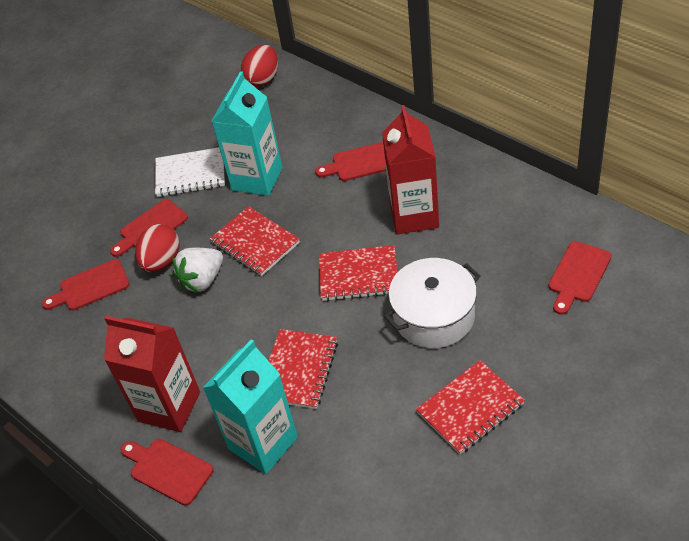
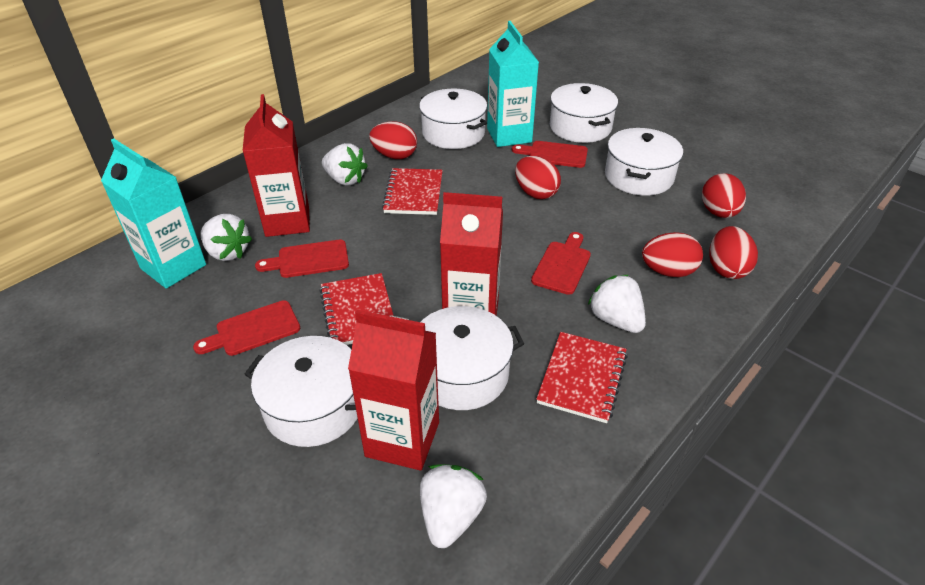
red carton: 2 -> 3
red cutting board: 5 -> 4
red egg: 2 -> 5
red notebook: 4 -> 3
white notebook: 1 -> 0
white pot: 1 -> 5
white strawberry: 1 -> 4

